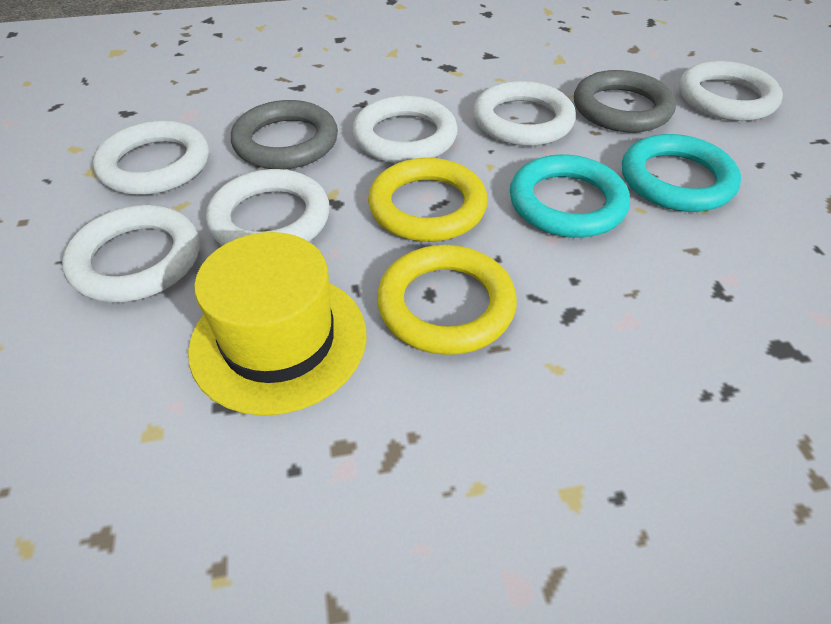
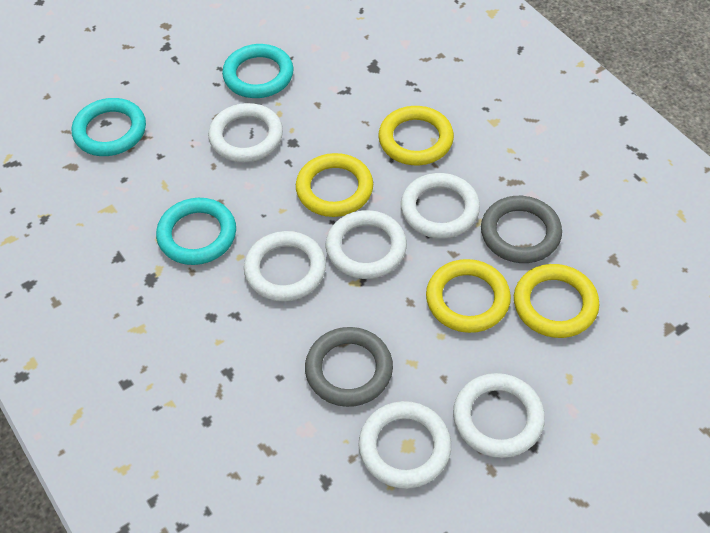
turquoise ring: 2 -> 3
yellow hat: 1 -> 0
yellow ring: 2 -> 4

